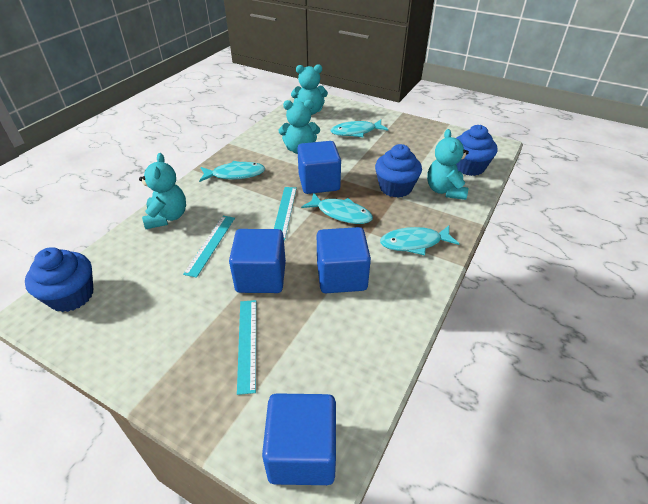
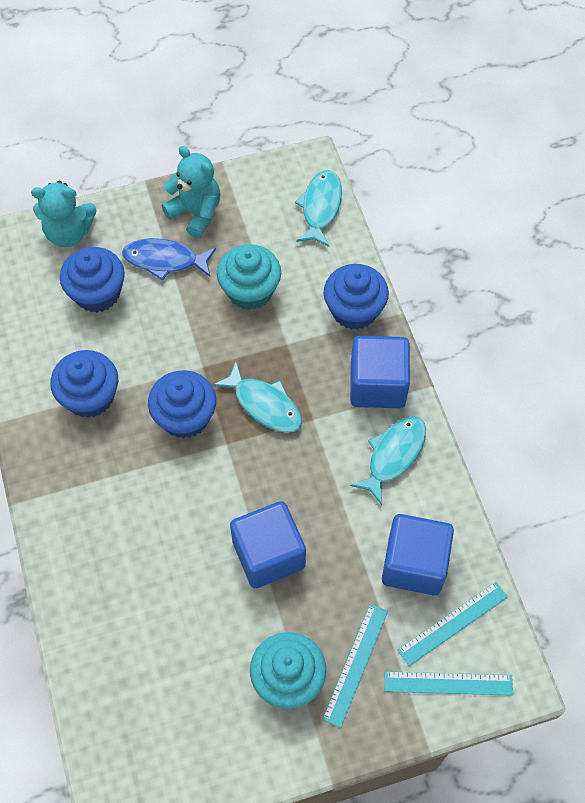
blue cube: 4 -> 3
blue cupcake: 3 -> 4
blue fish: 0 -> 1
turquoise cupcake: 0 -> 2
turquoise fish: 4 -> 3
turquoise teddy bear: 4 -> 2

